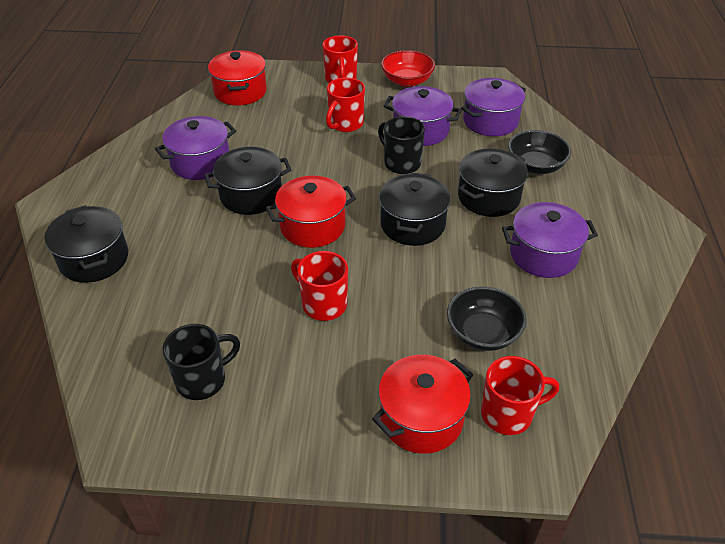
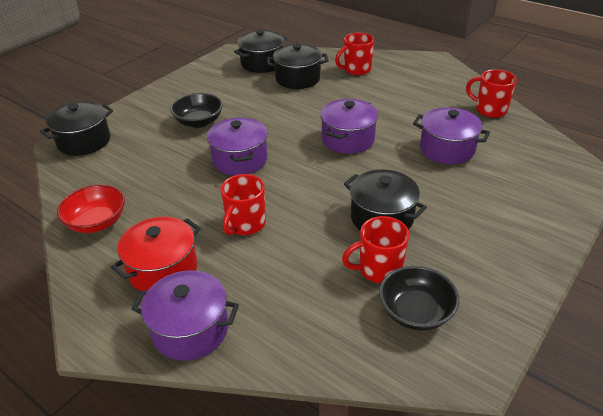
black mug: 2 -> 0
red pot: 3 -> 1

